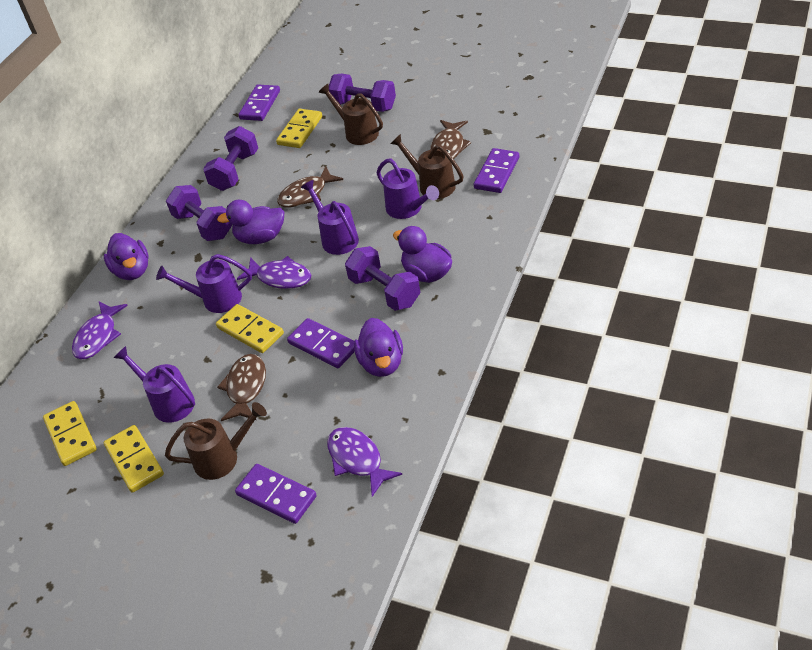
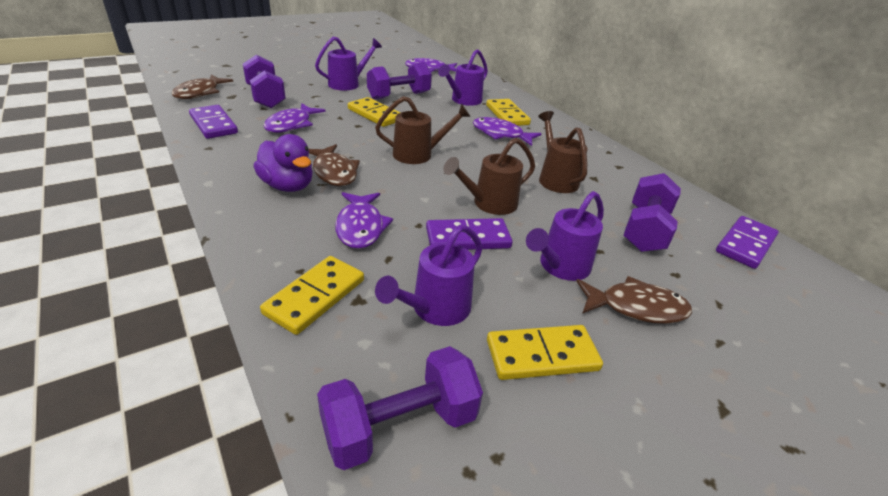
purple domino: 4 -> 3
purple duck: 4 -> 1
purple fish: 3 -> 4

